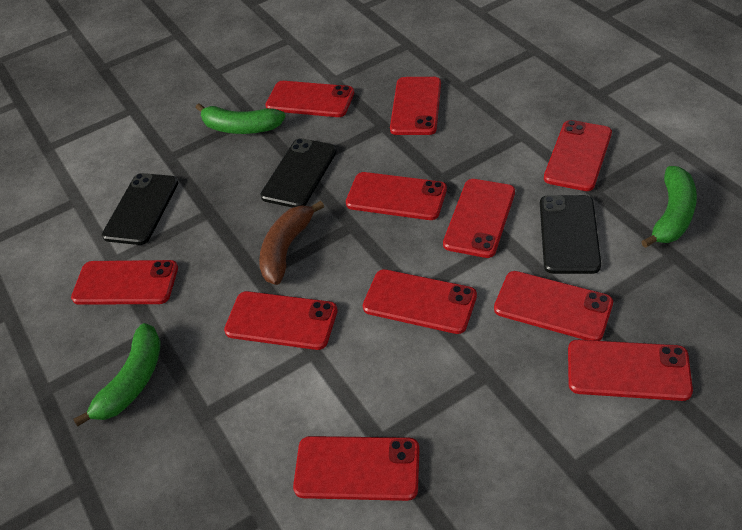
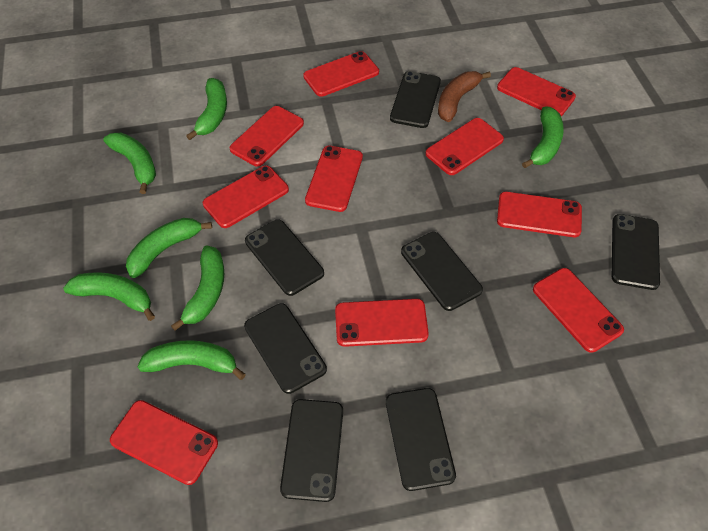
black phone: 3 -> 7
green banana: 3 -> 7
red phone: 11 -> 10

